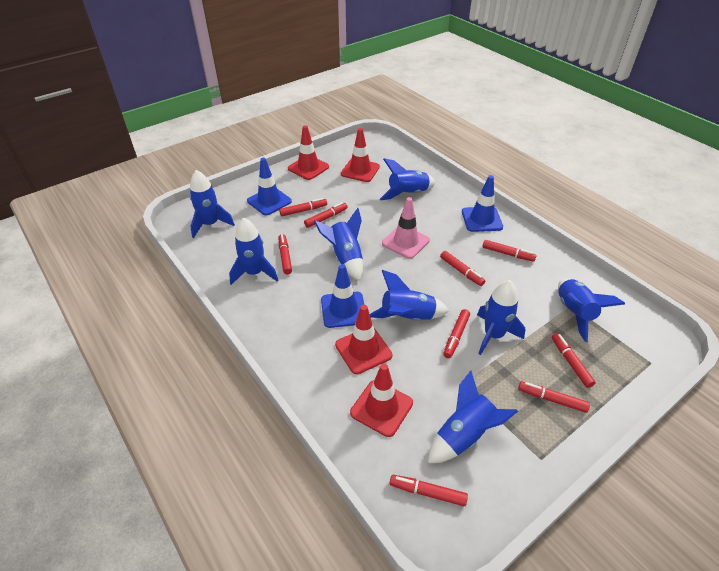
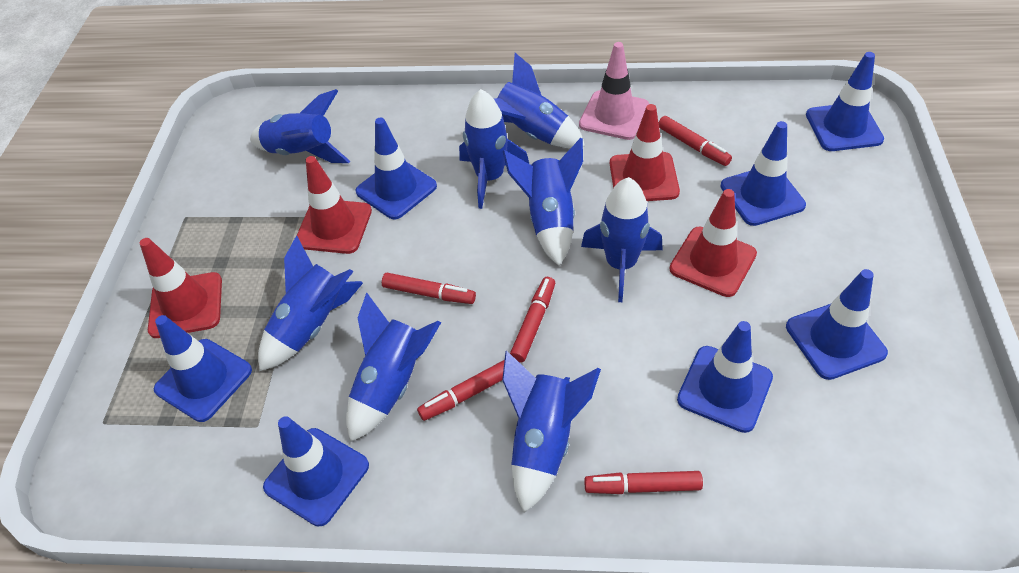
blue traffic cone: 3 -> 7
red marker: 9 -> 5

